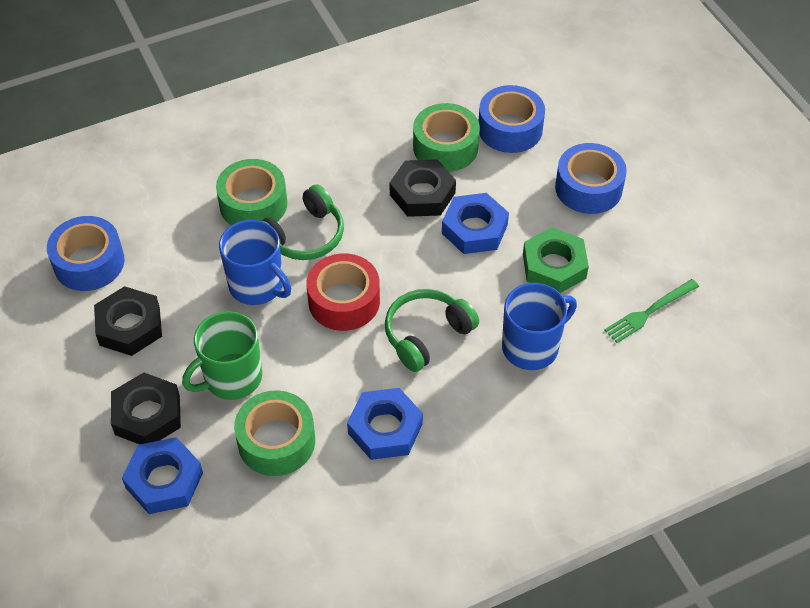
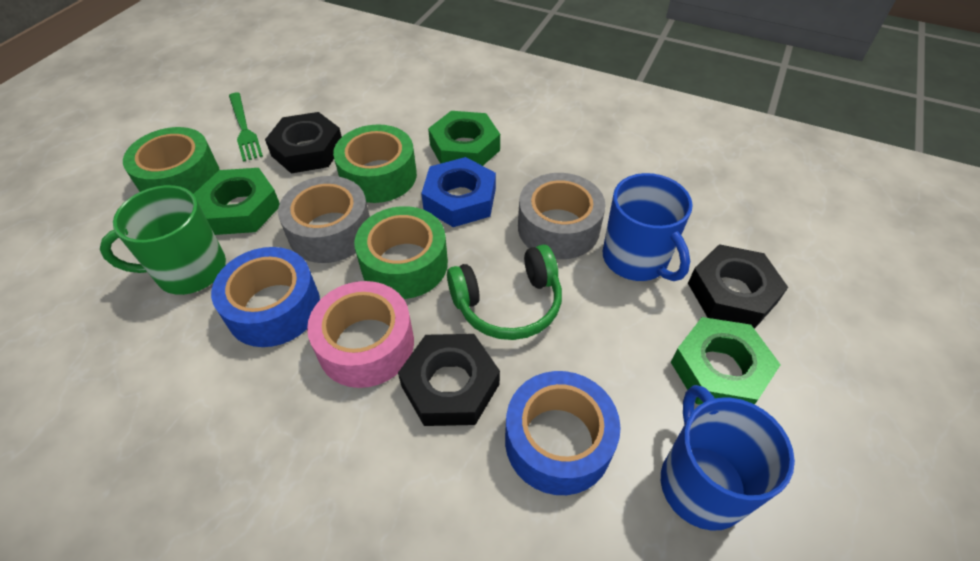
blue nut: 3 -> 1
blue tape: 3 -> 2
green headphones: 2 -> 1
green nut: 1 -> 3
grey tape: 0 -> 2
pink tape: 0 -> 1
red tape: 1 -> 0

